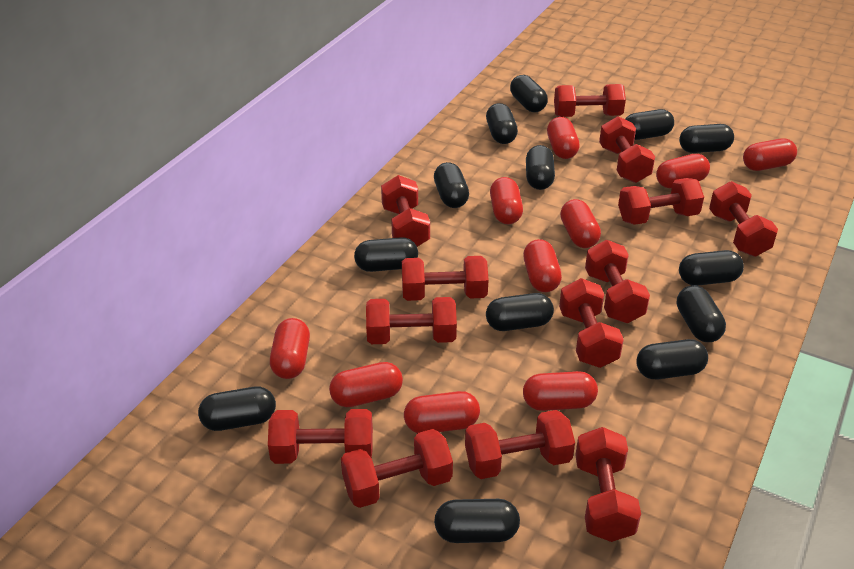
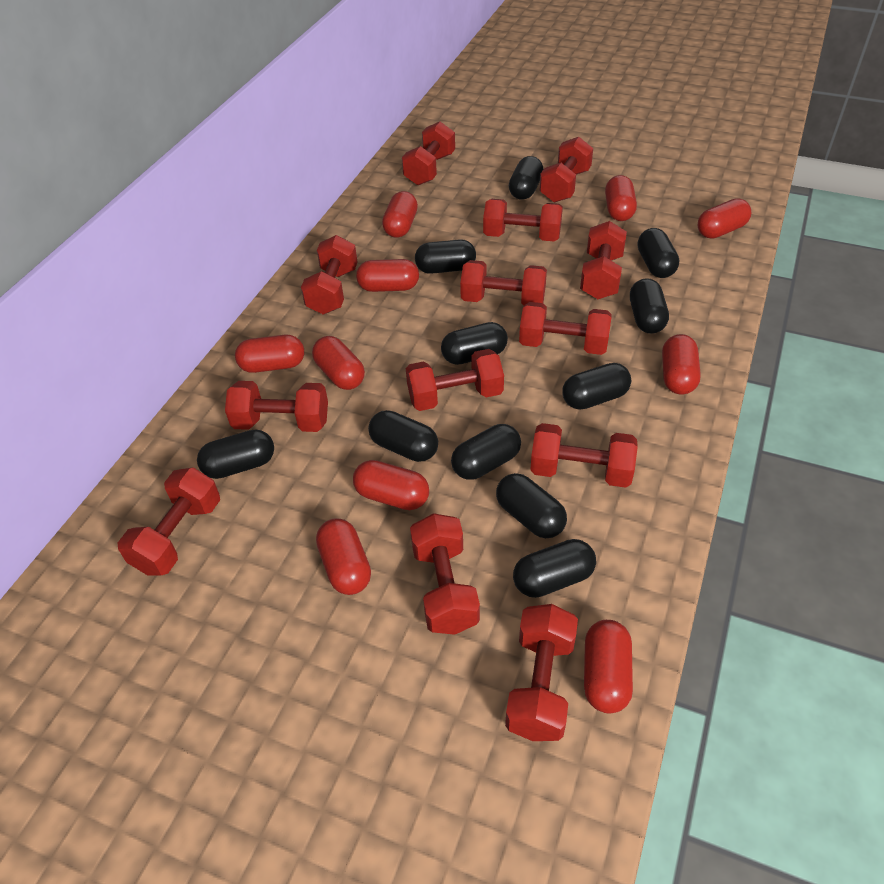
black capsule: 13 -> 11

